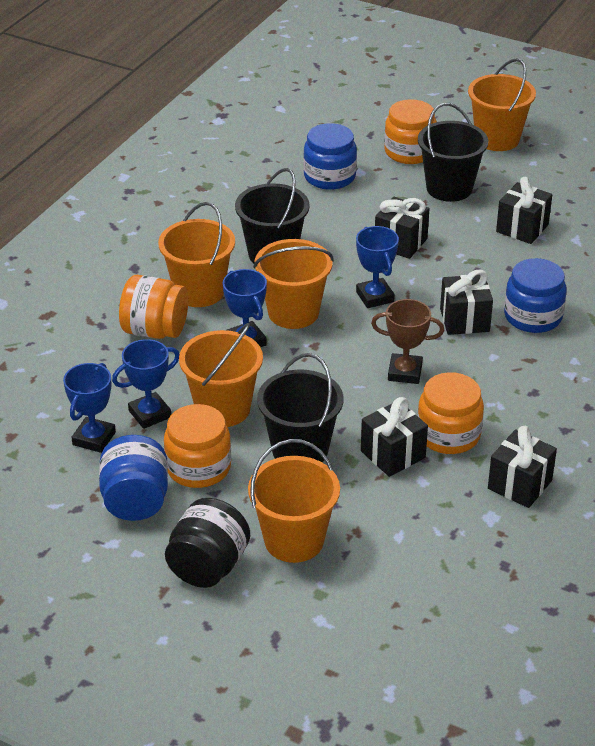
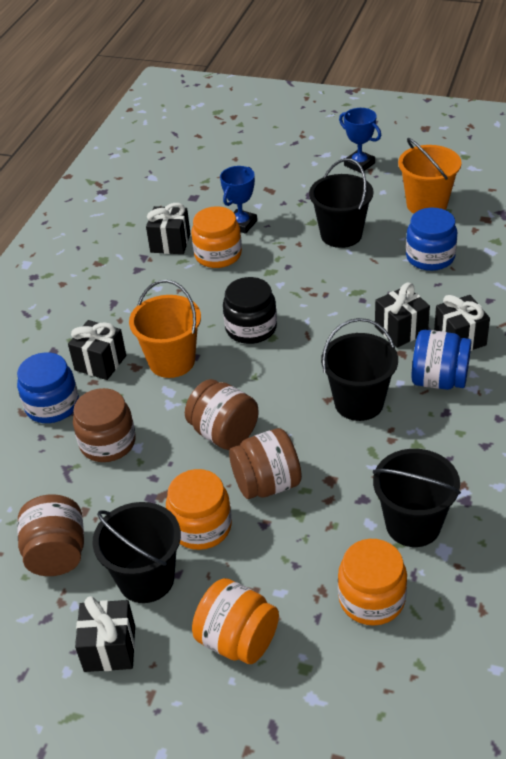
black bucket: 3 -> 4
blue trophy: 4 -> 2
brown jar: 0 -> 4
brown trophy: 1 -> 0
orange bucket: 5 -> 2

